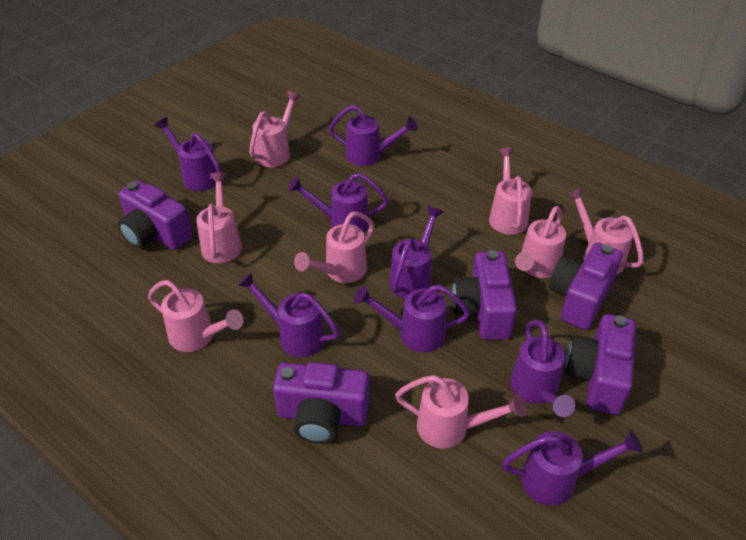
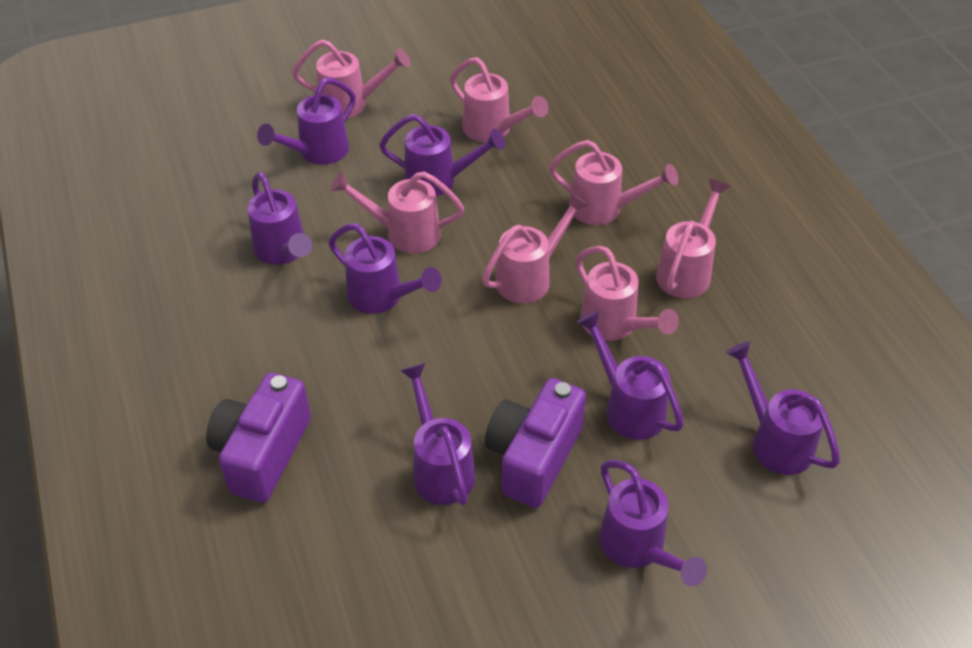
pink watering can: 8 -> 7
purple camera: 5 -> 2

